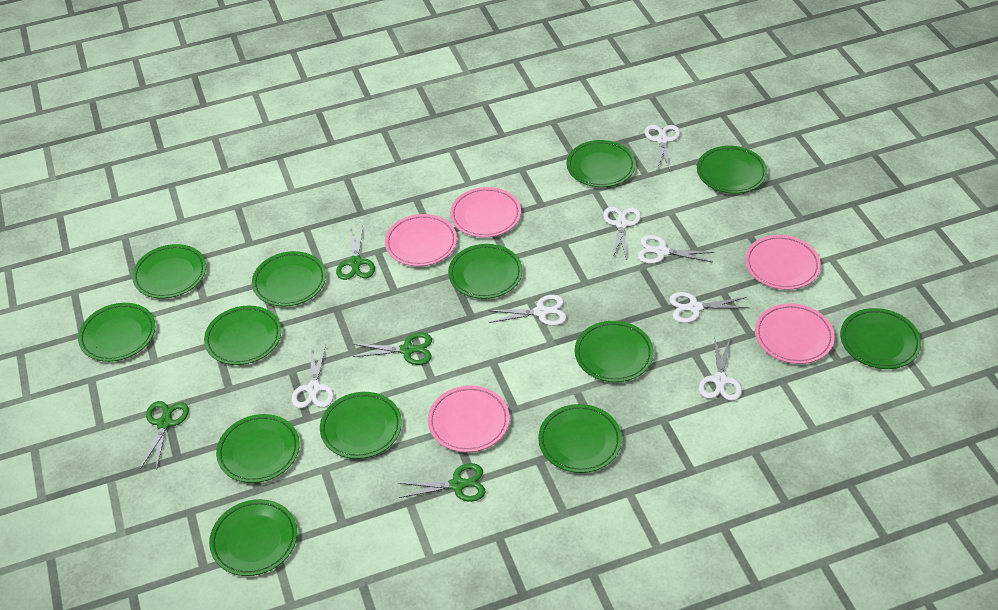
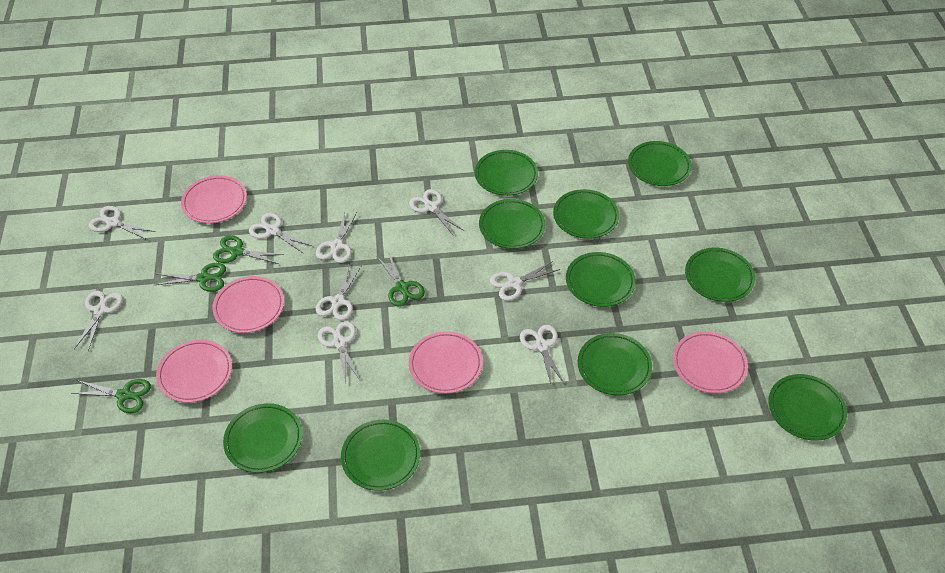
green plate: 13 -> 10
white scissors: 7 -> 9

